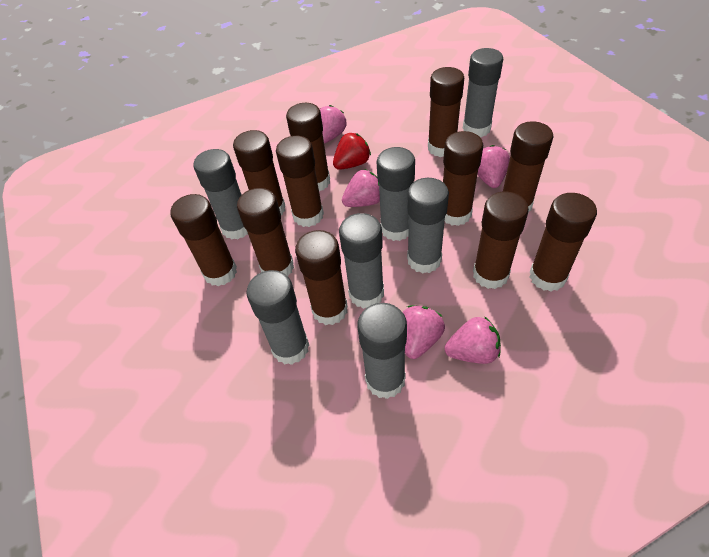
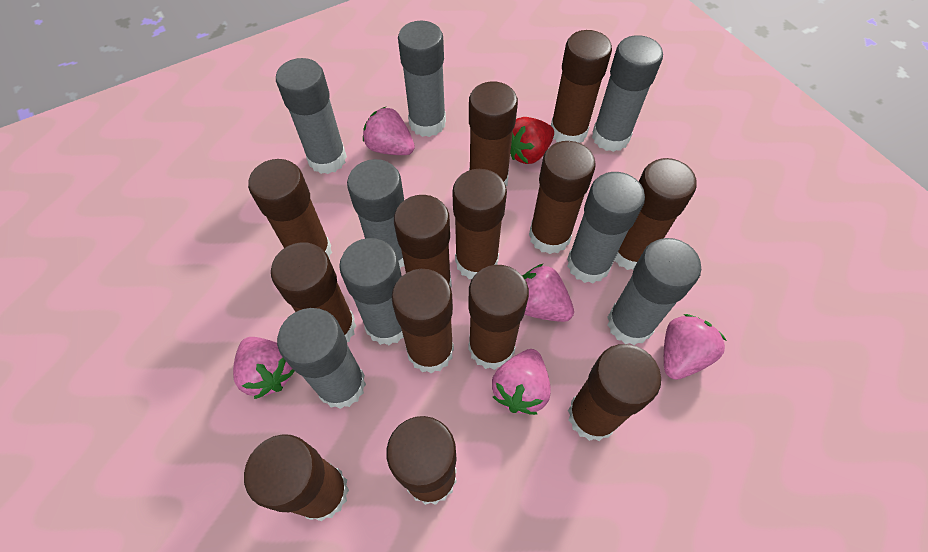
brown glue stick: 11 -> 13
grey glue stick: 7 -> 8

